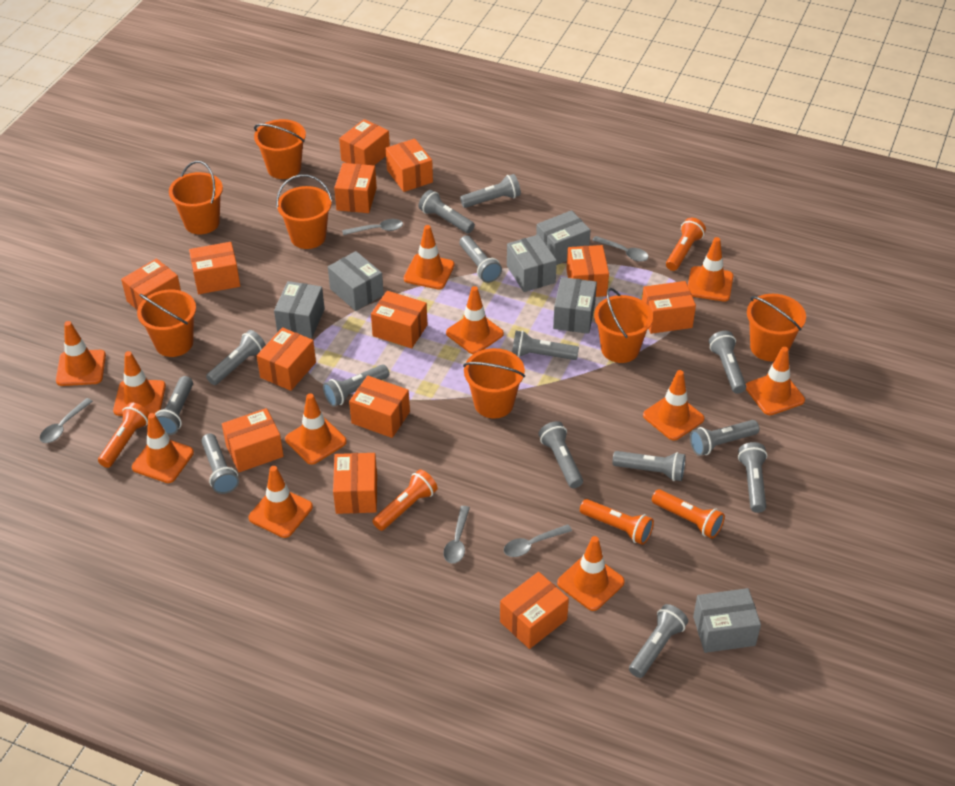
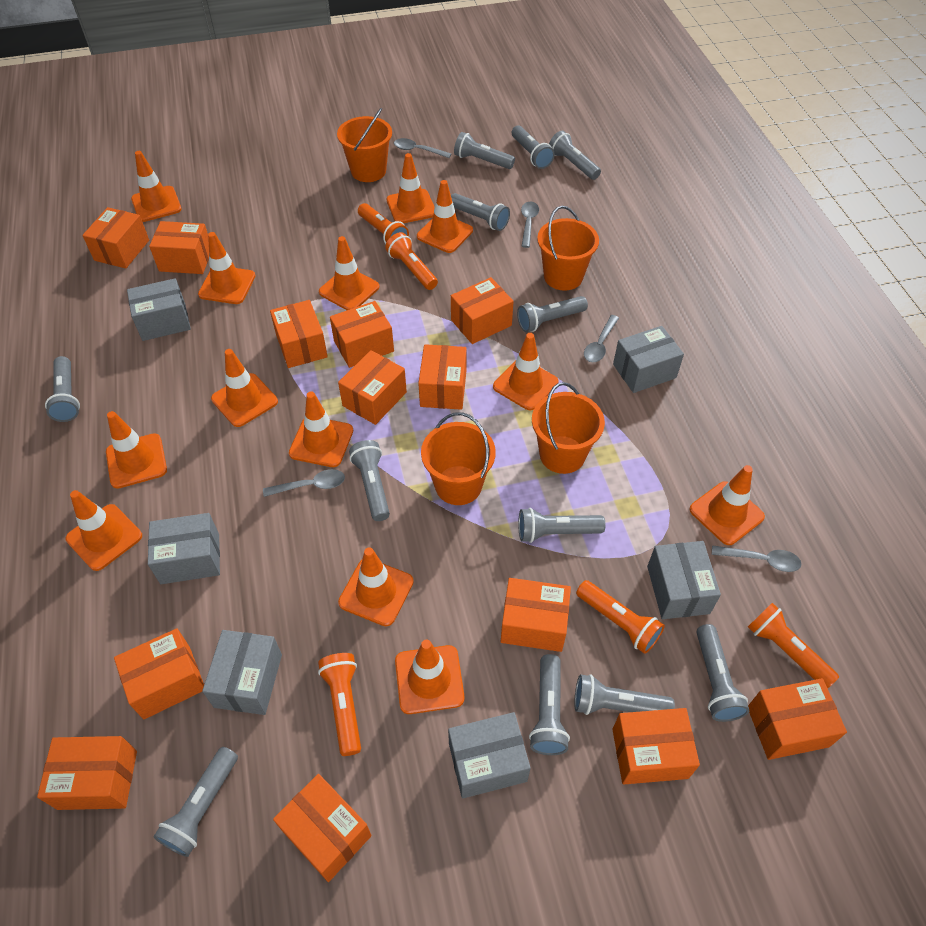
grey flashlight: 14 -> 12
orange bucket: 7 -> 4
orange traffic cone: 11 -> 13

